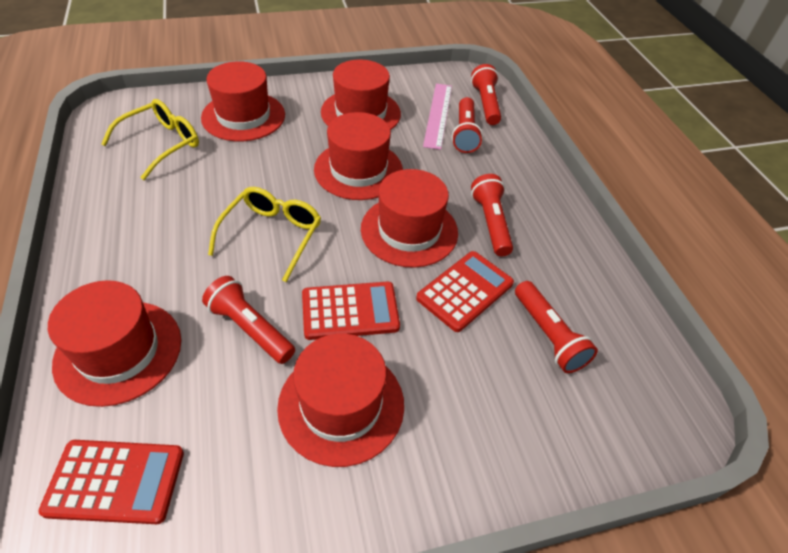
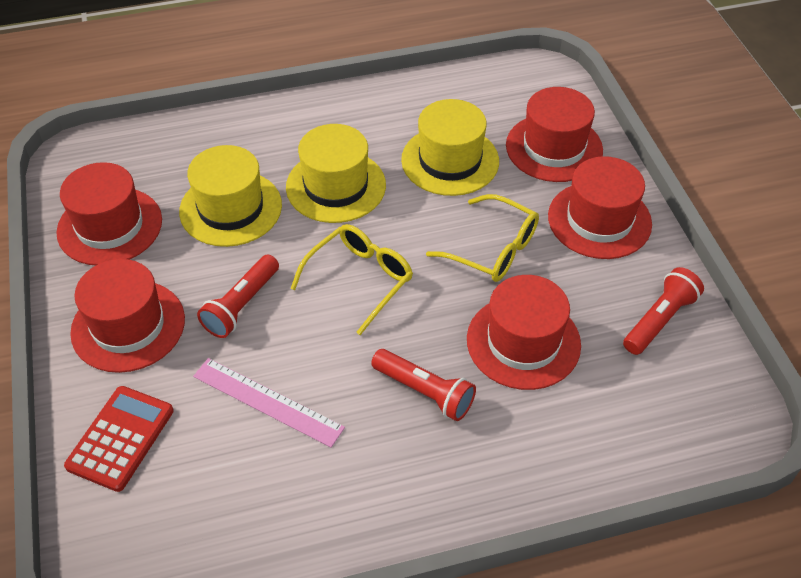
red calculator: 3 -> 1
red flashlight: 5 -> 3
red hat: 6 -> 5
yellow hat: 0 -> 3

